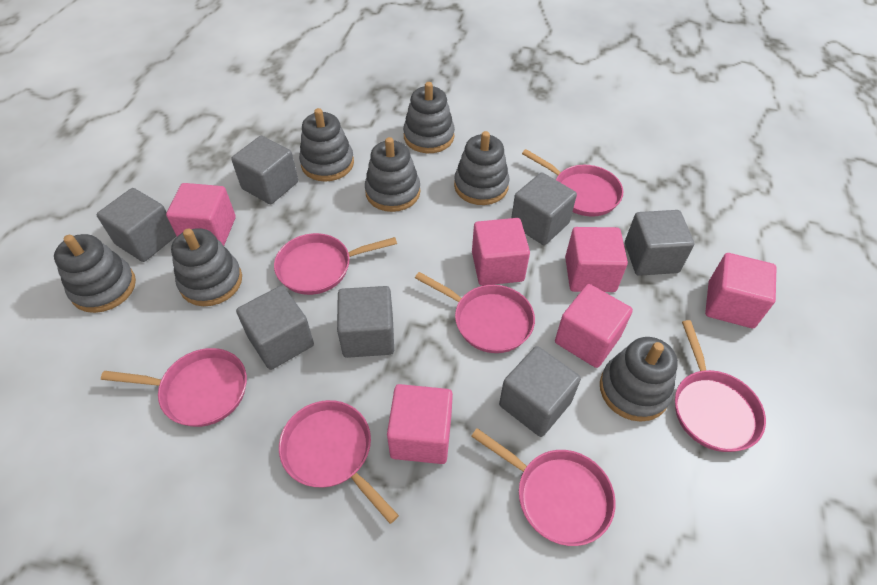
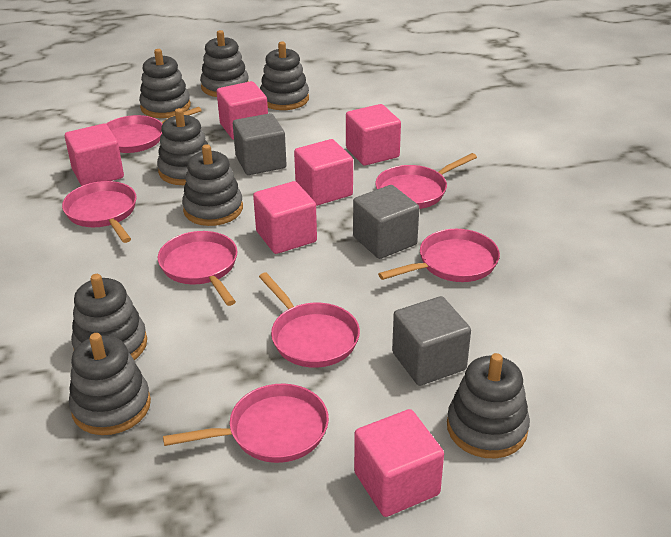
grey cube: 7 -> 3
grey stacking toy: 7 -> 8

